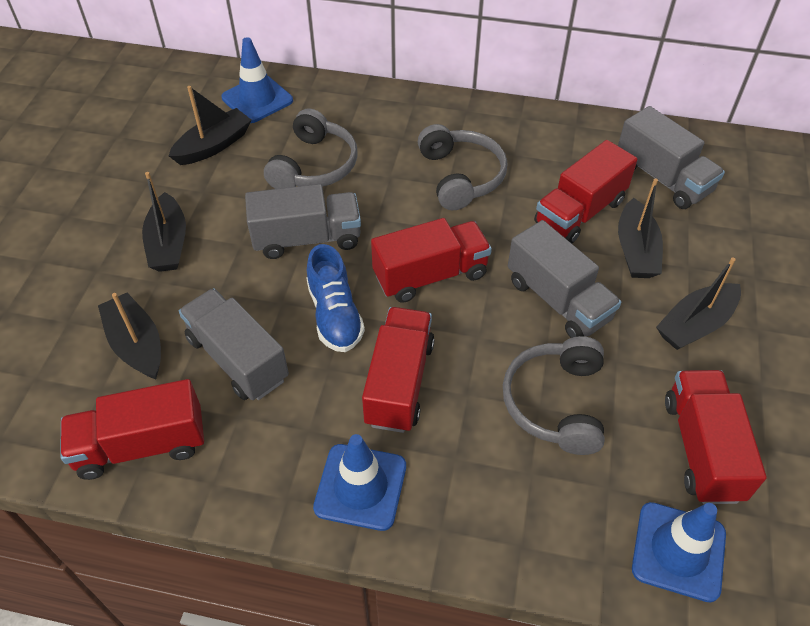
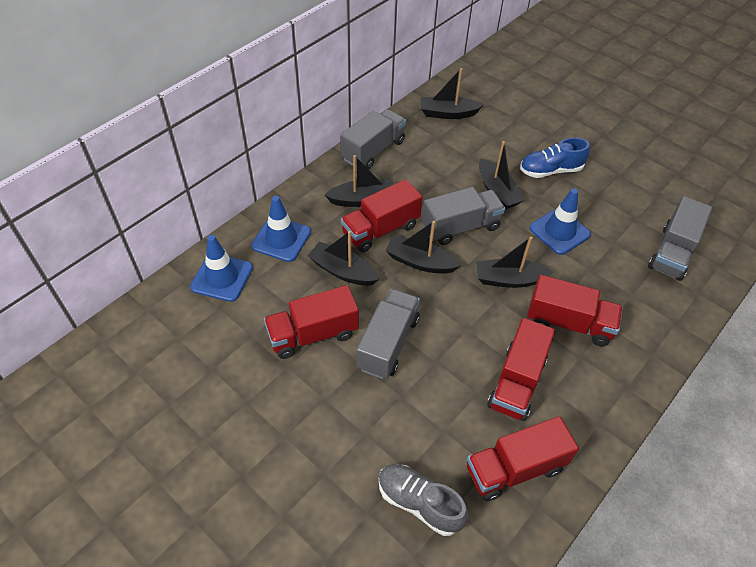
black boat: 5 -> 6
grey headphones: 3 -> 0
grey shoe: 0 -> 1

